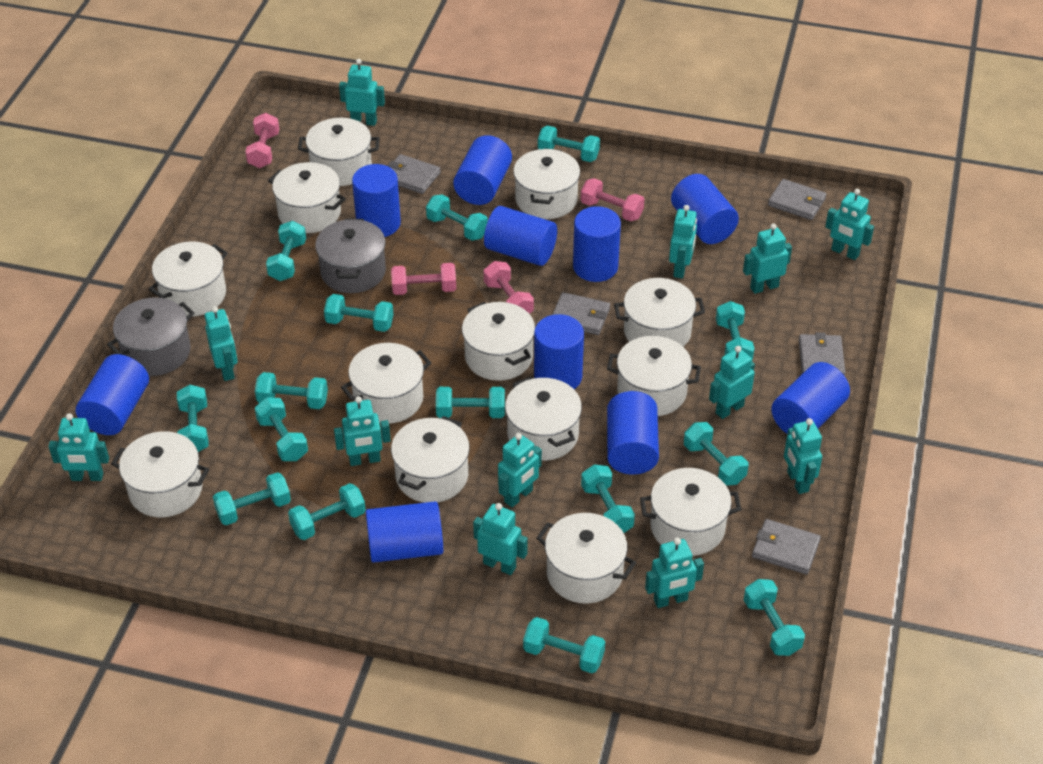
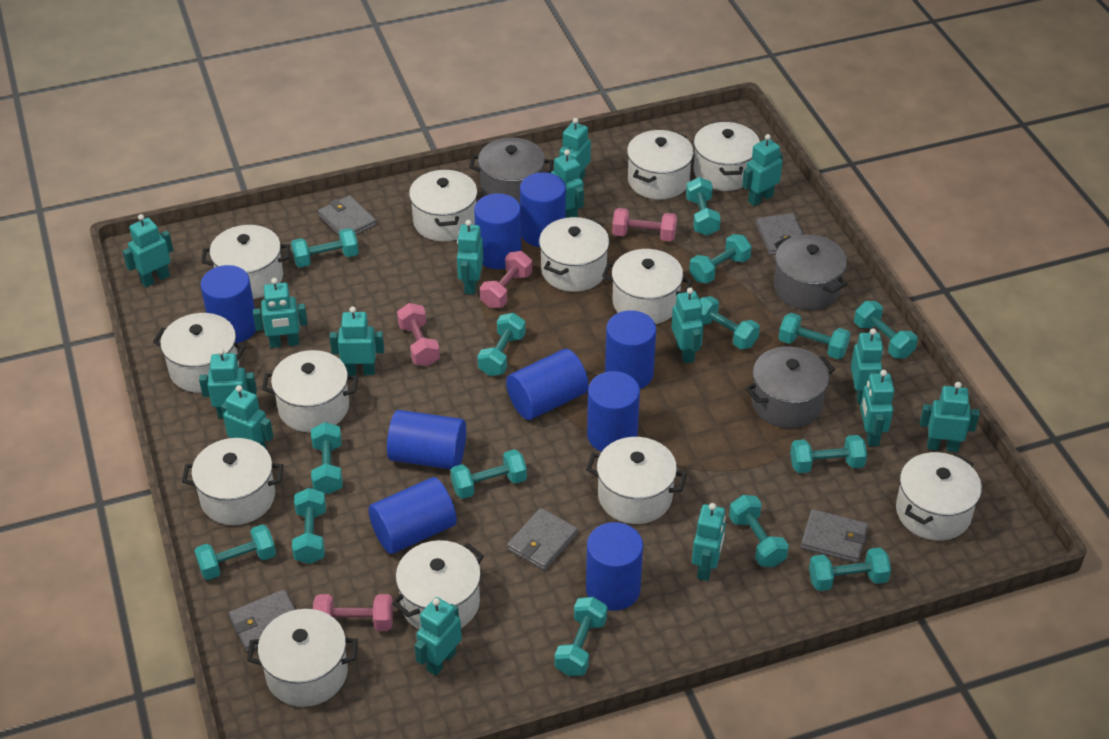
blue cylinder: 10 -> 9
grey pot: 2 -> 3
turquoise robot: 12 -> 15

